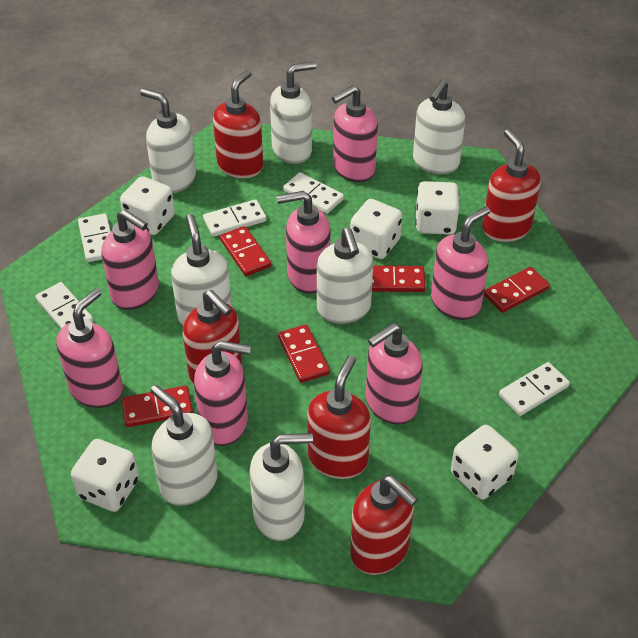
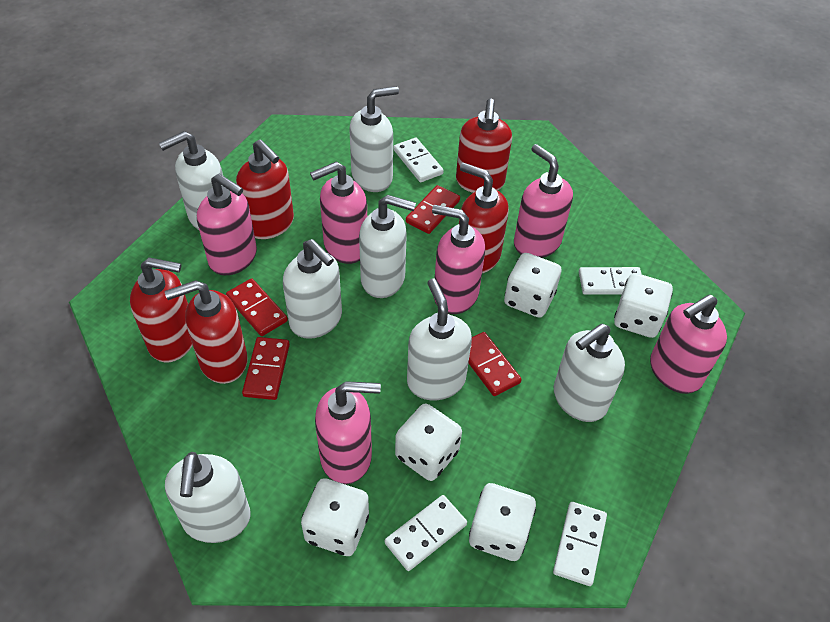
pink soap dispenser: 7 -> 6
red domino: 5 -> 4
white domino: 5 -> 4

